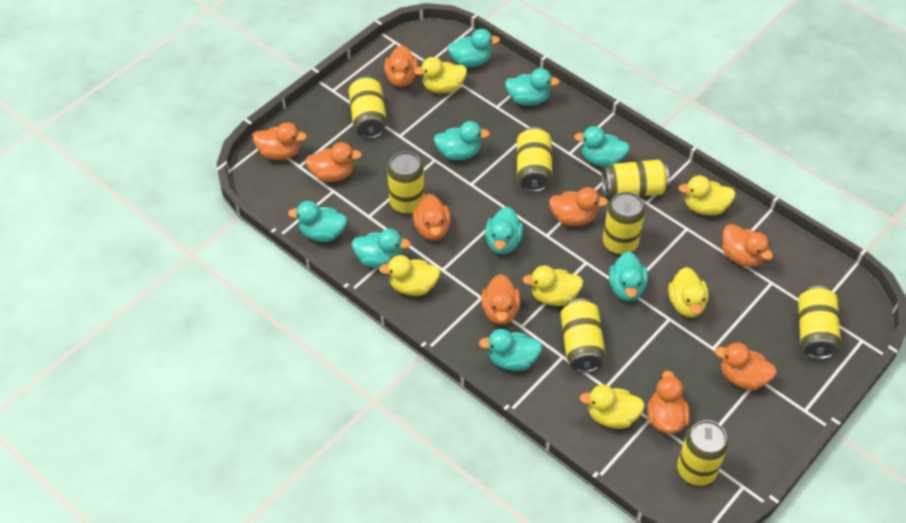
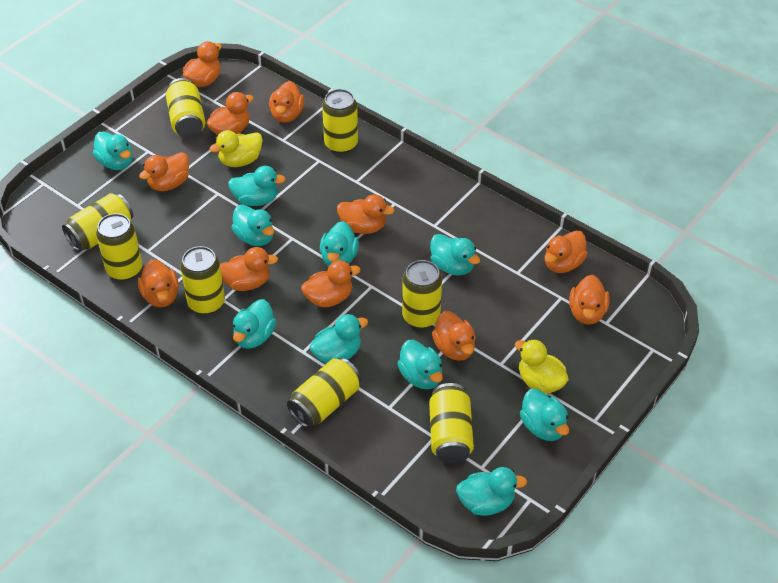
orange duck: 9 -> 11
turquoise duck: 9 -> 10
yellow duck: 6 -> 2

